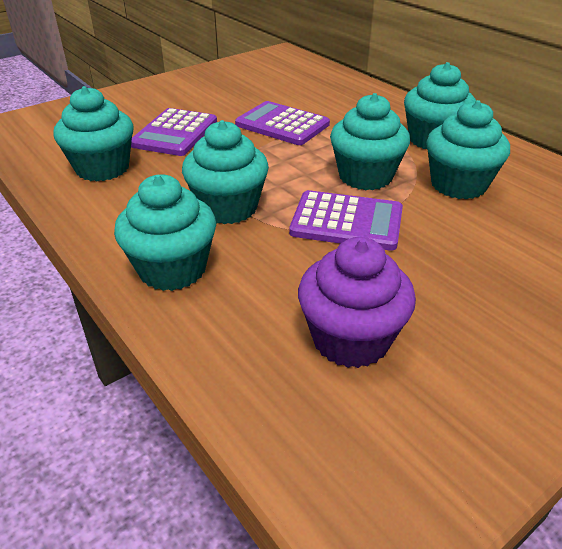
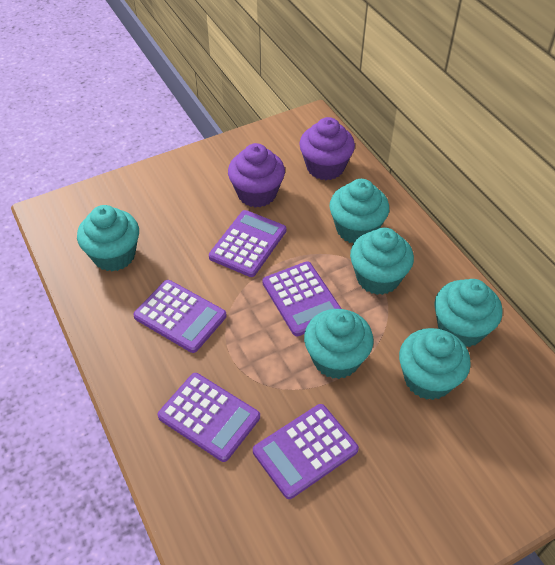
purple calculator: 3 -> 5
purple cupcake: 1 -> 2

